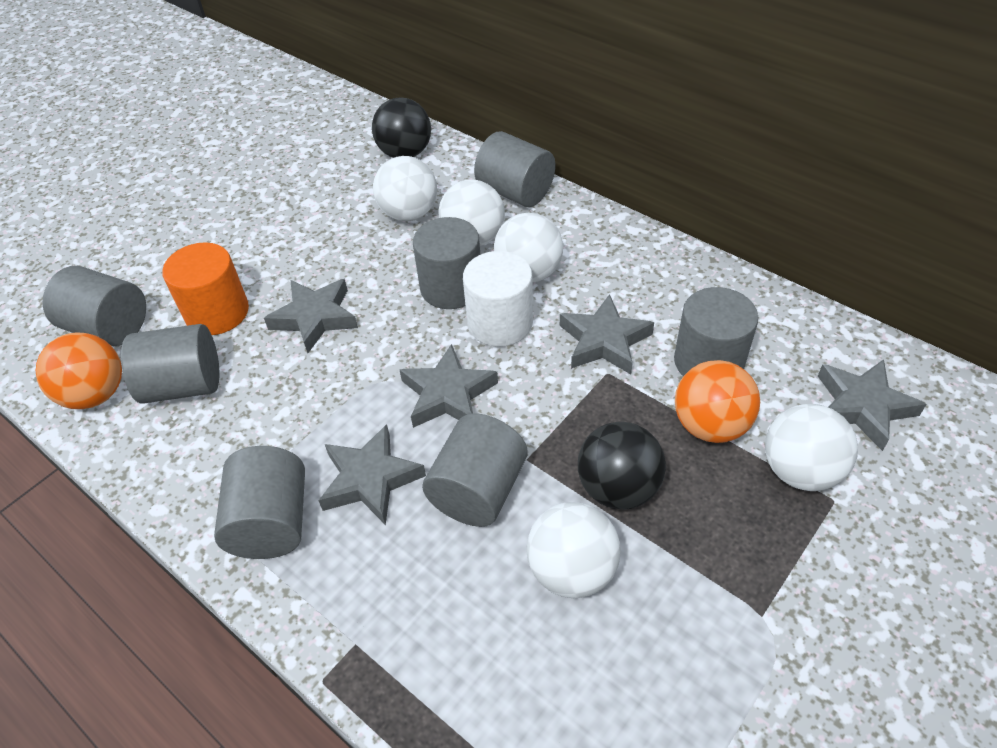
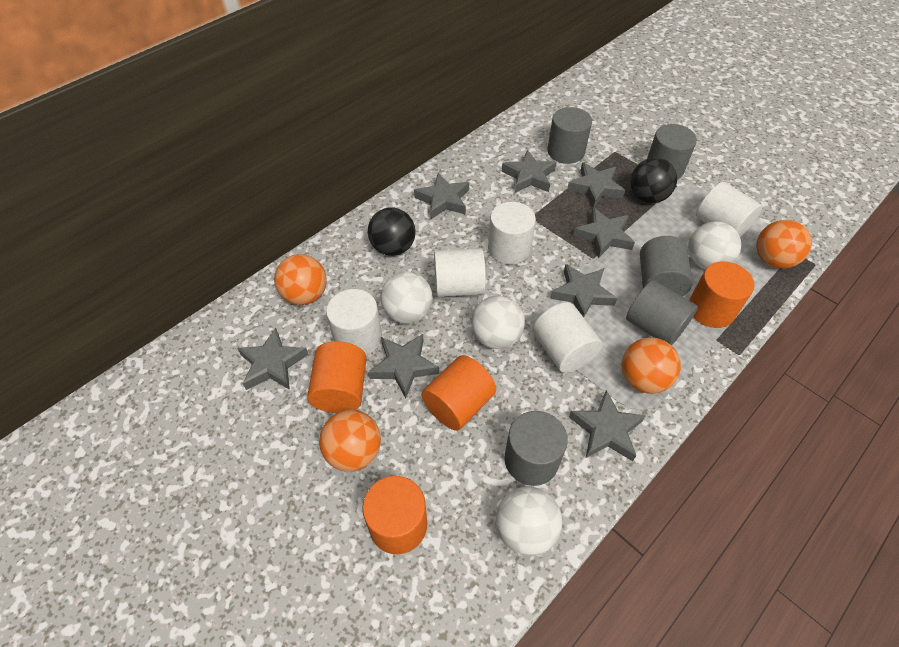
grey cylinder: 7 -> 5
grey star: 5 -> 8
orange ball: 2 -> 4
orange cylinder: 1 -> 4
white ball: 5 -> 4
white cylinder: 1 -> 5

